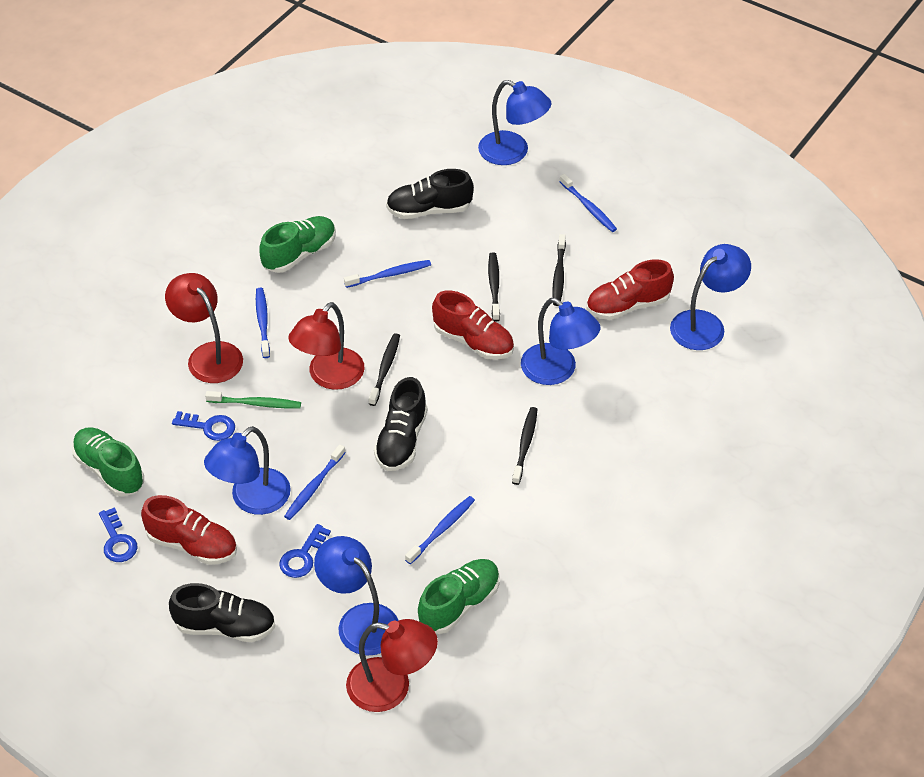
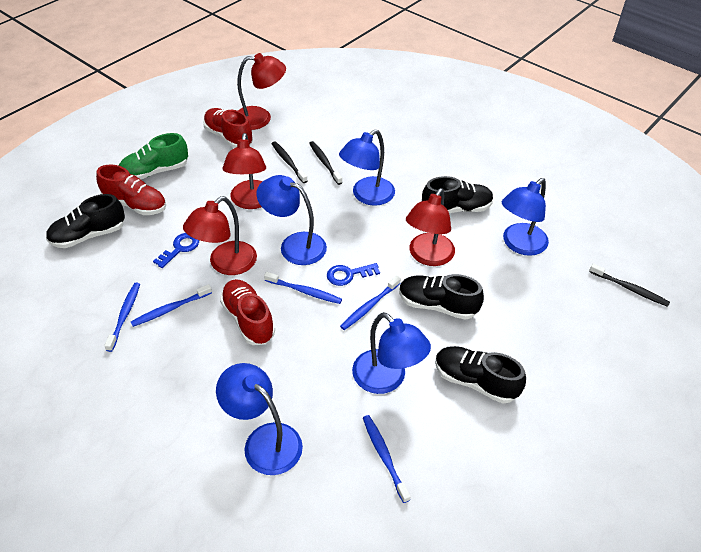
black shoe: 3 -> 4
black toothbrush: 4 -> 3
blue key: 3 -> 2
green shoe: 3 -> 1
green toothbrush: 1 -> 0
red lamp: 3 -> 4

